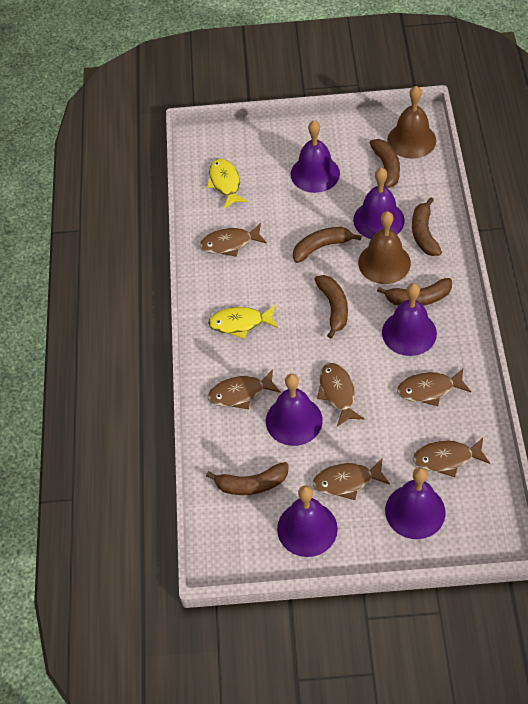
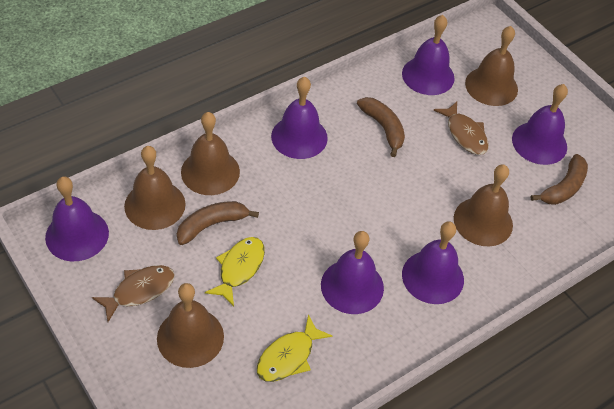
brown banana: 6 -> 3
brown bell: 2 -> 5
brown fish: 6 -> 2

